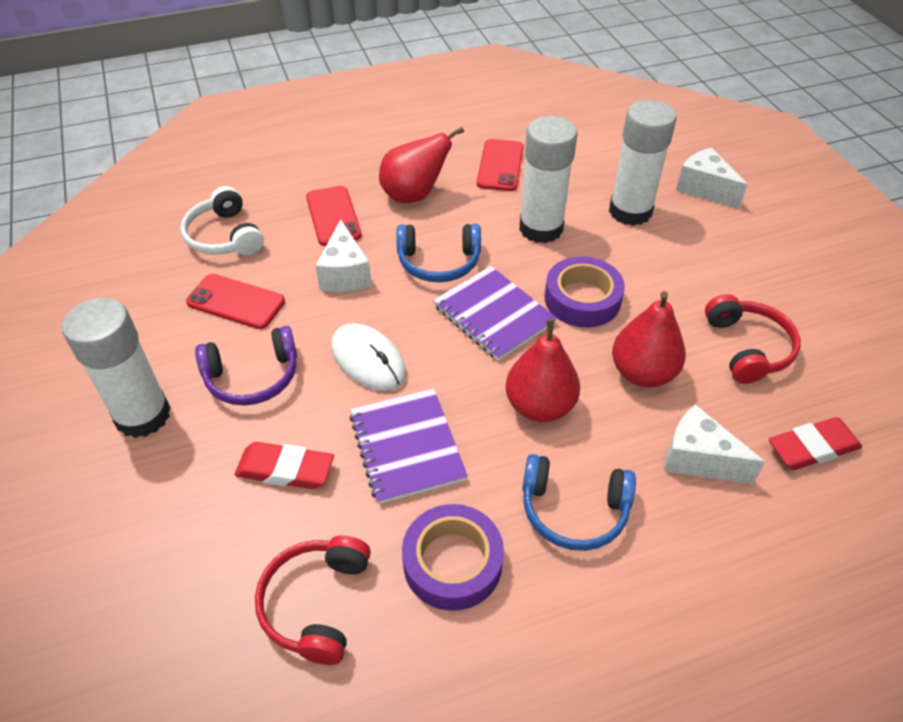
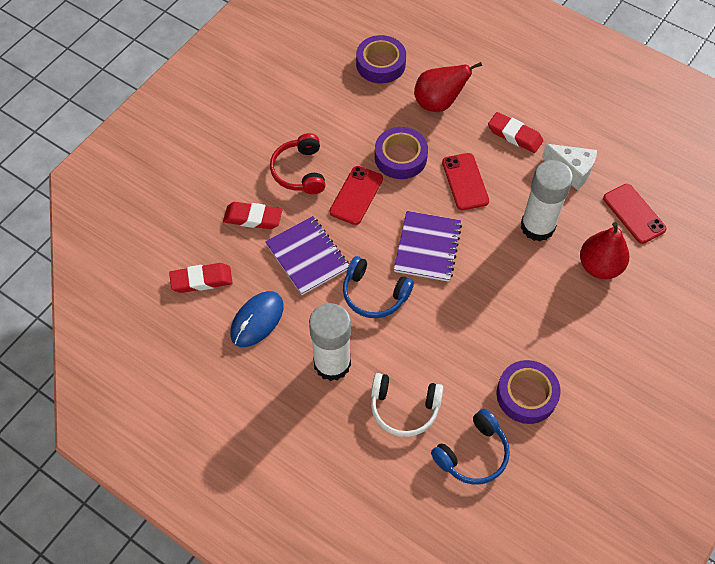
blue mouse: 0 -> 1
purple headphones: 1 -> 0
purple tape: 2 -> 3
red eraser: 2 -> 3
red headphones: 2 -> 1
red pear: 3 -> 2
white cheese: 3 -> 1
white glue stick: 3 -> 2
white mouse: 1 -> 0

